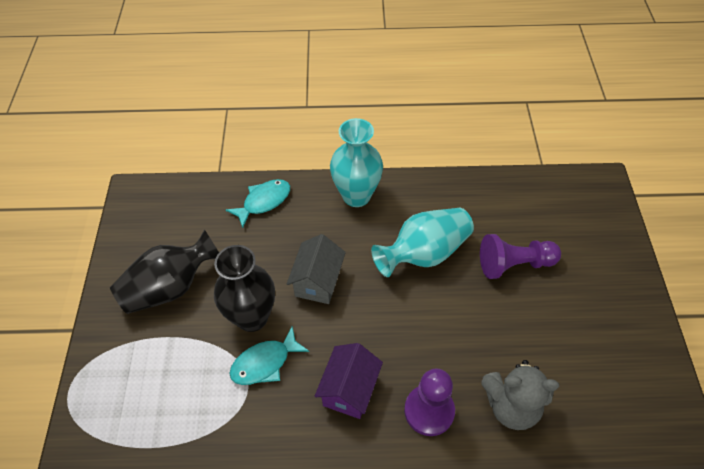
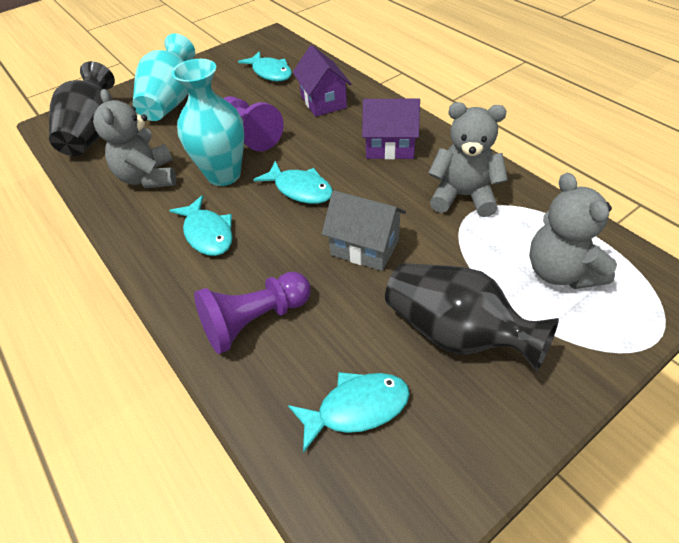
grey teddy bear: 1 -> 3
purple house: 1 -> 2
turquoise fish: 2 -> 4

